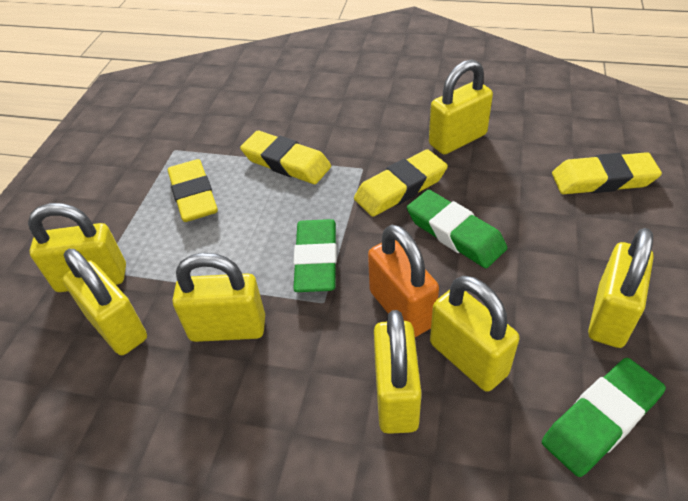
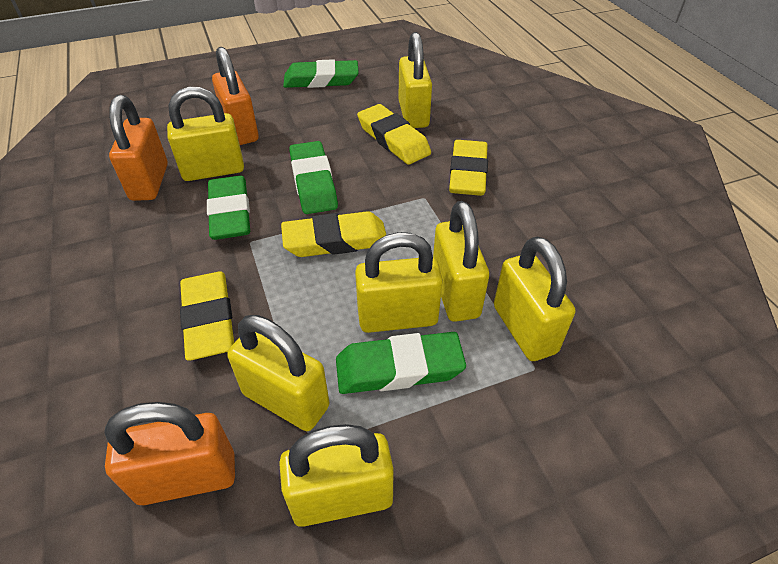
green eraser: 3 -> 4
orange padlock: 1 -> 3

